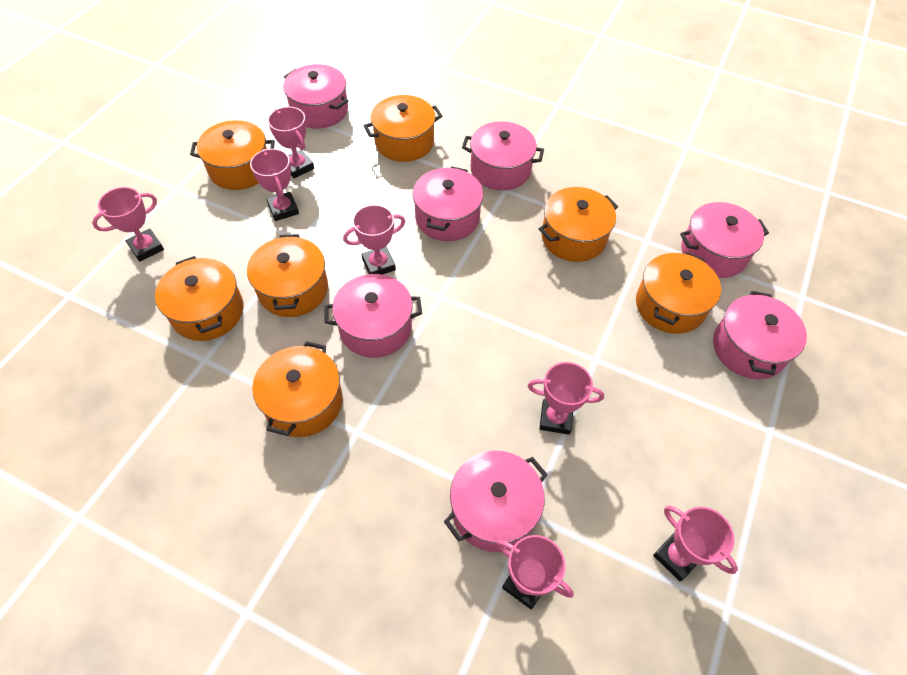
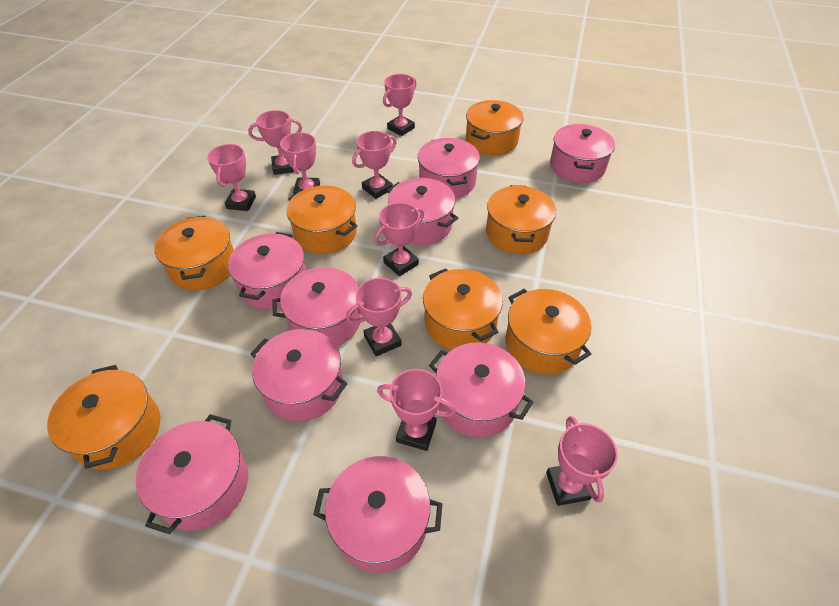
pink pot: 7 -> 9
pink trophy: 7 -> 9

